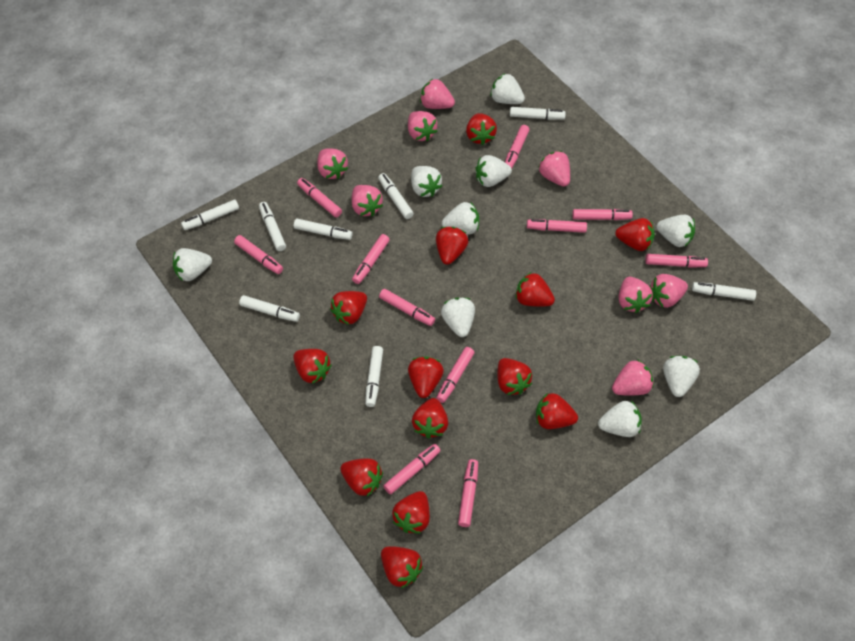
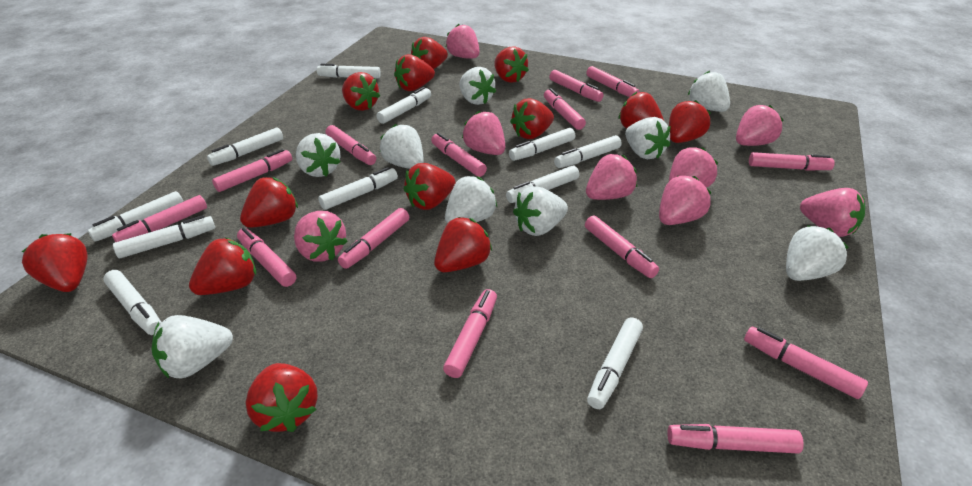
pink marker: 11 -> 14
white marker: 8 -> 11

